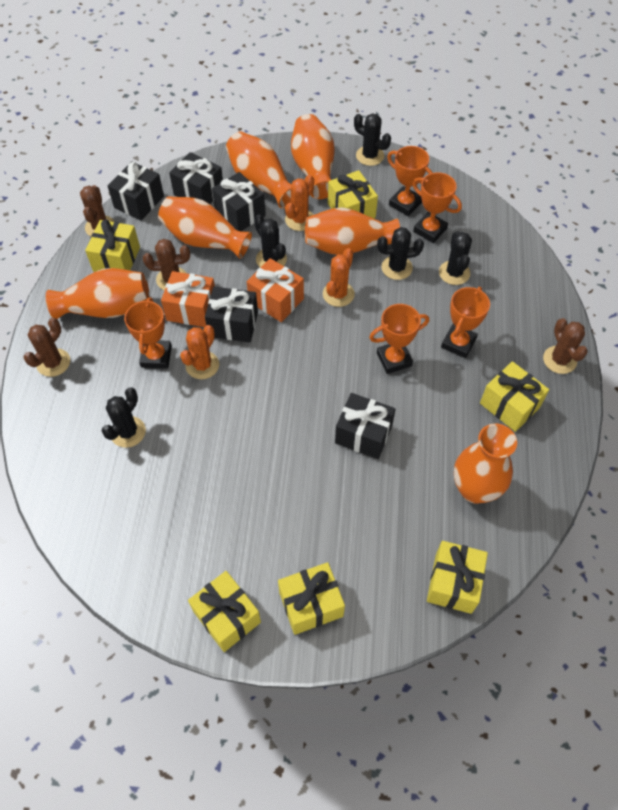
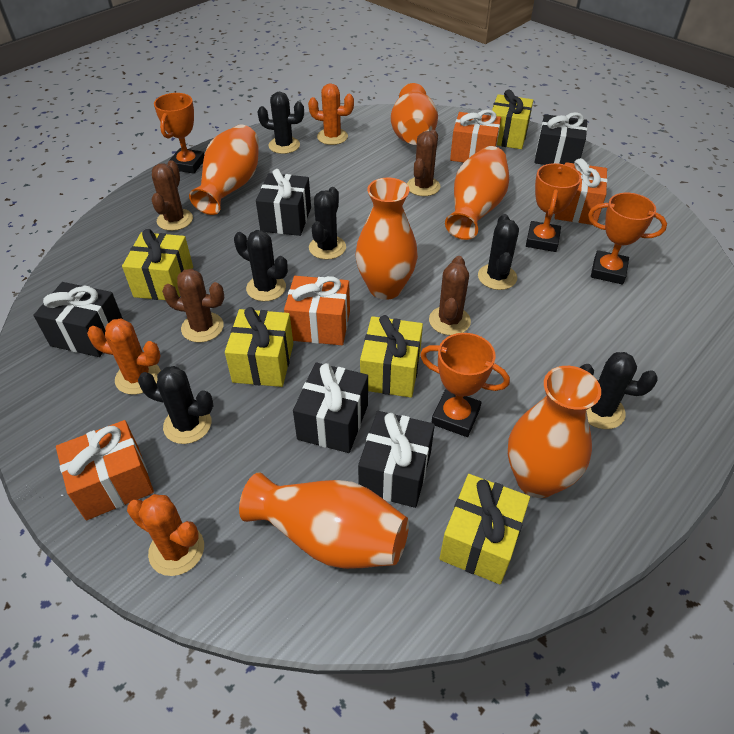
black cactus: 5 -> 6
orange gift: 2 -> 4
orange trophy: 5 -> 4
yellow gift: 6 -> 5

